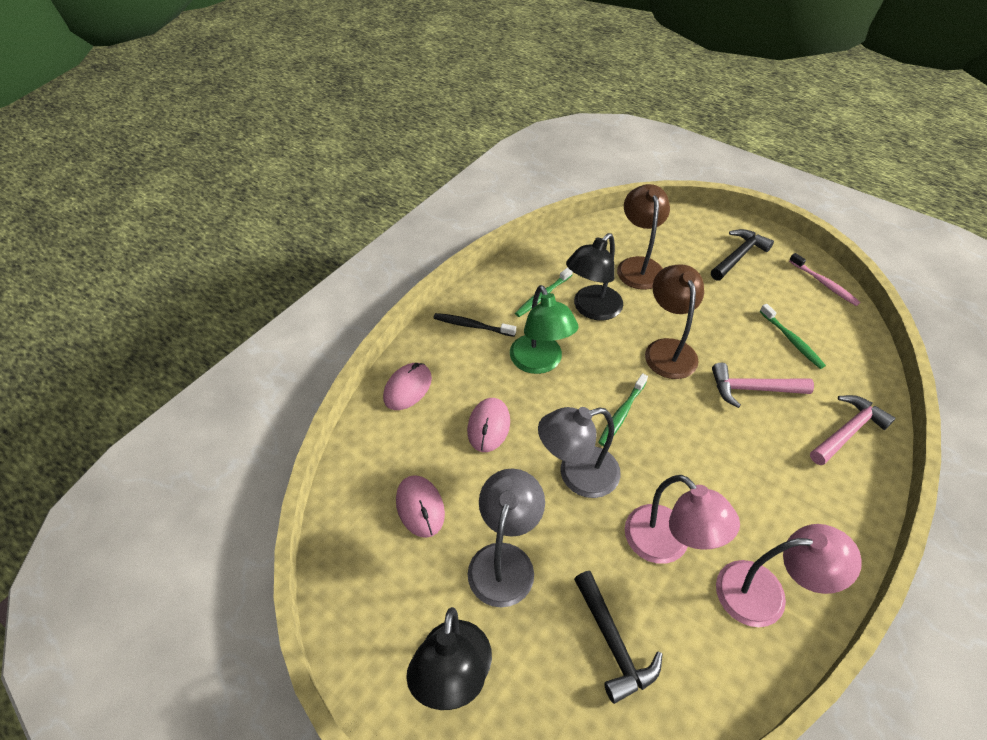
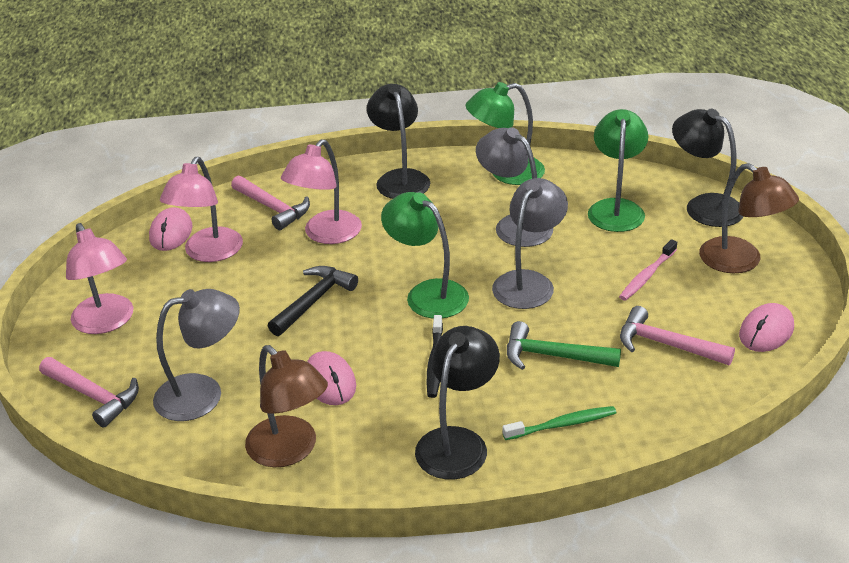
black hammer: 2 -> 1
black lamp: 2 -> 3
green hammer: 0 -> 1
green lamp: 1 -> 3
green toothbrush: 3 -> 1
grey lamp: 2 -> 3
pink hammer: 2 -> 3
pink lamp: 2 -> 3

